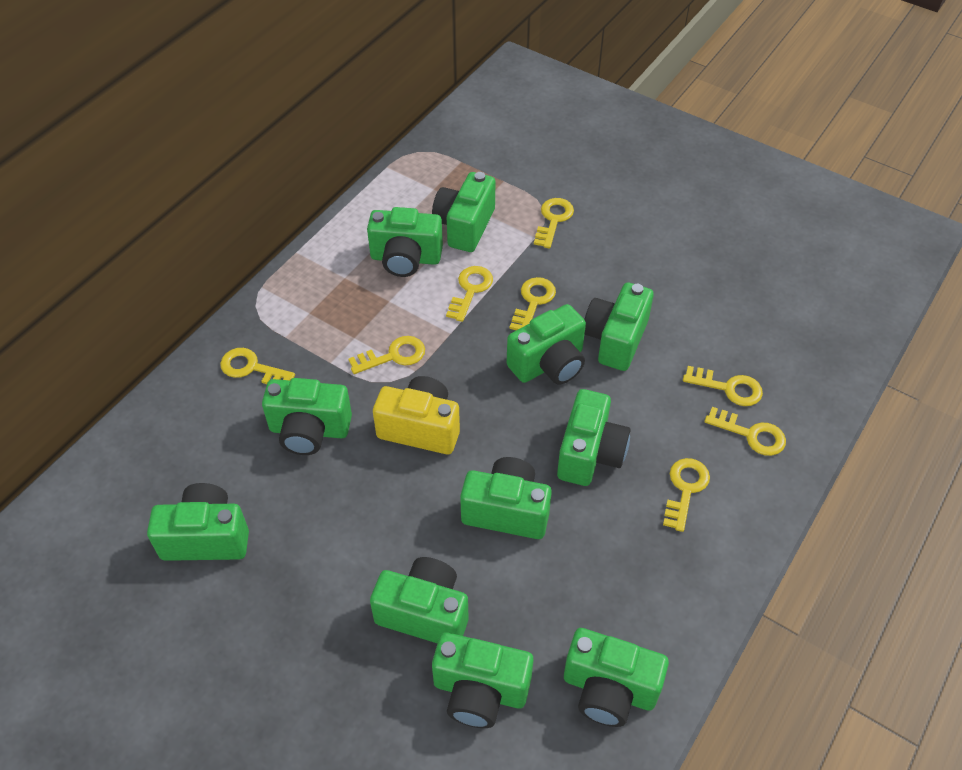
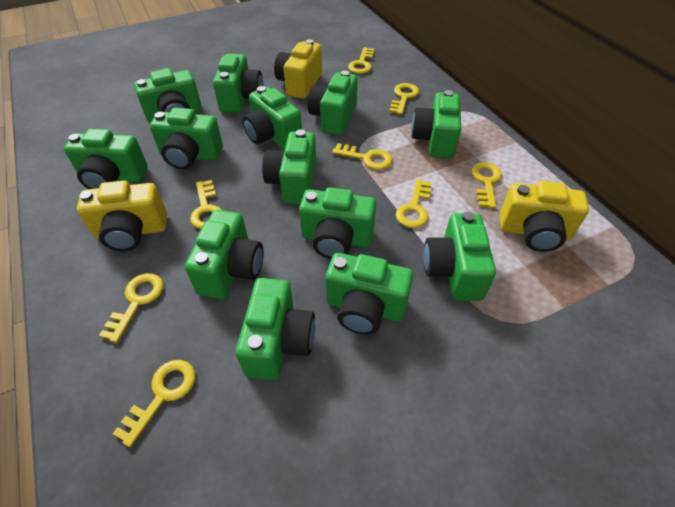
green camera: 11 -> 13
yellow camera: 1 -> 3

